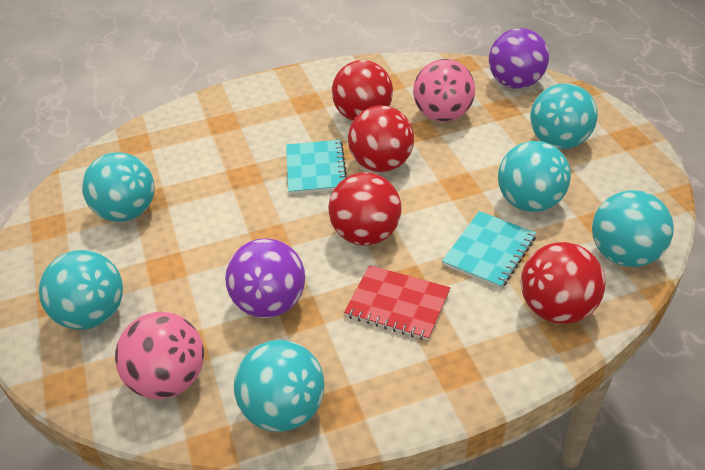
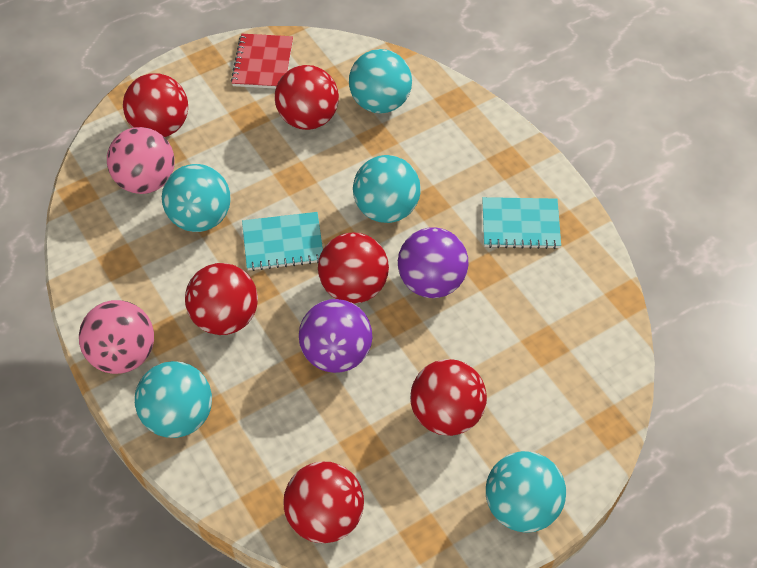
red ball: 4 -> 6
turquoise ball: 6 -> 5

